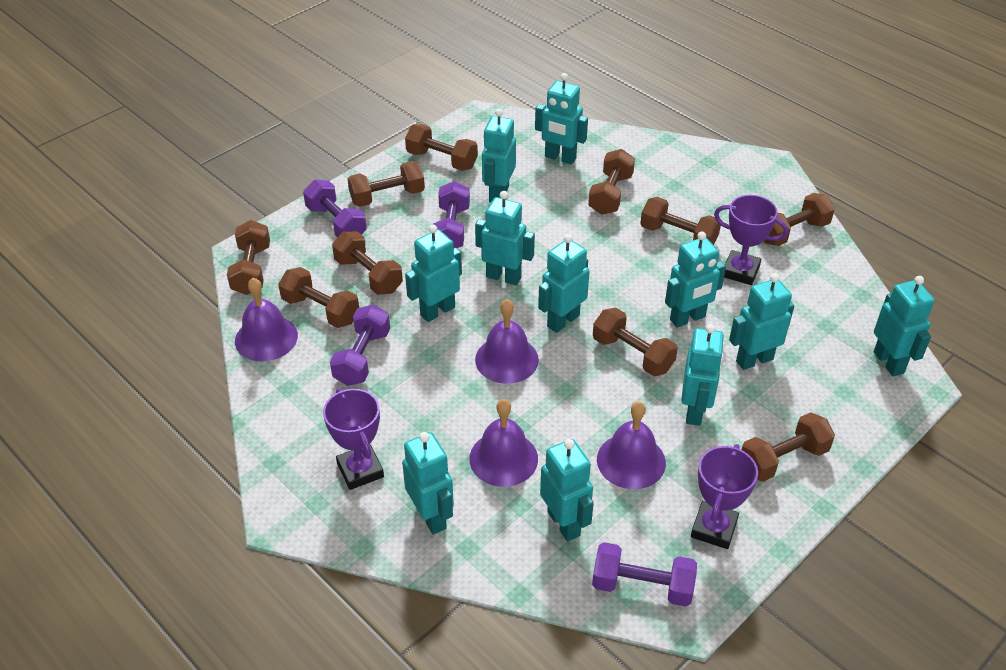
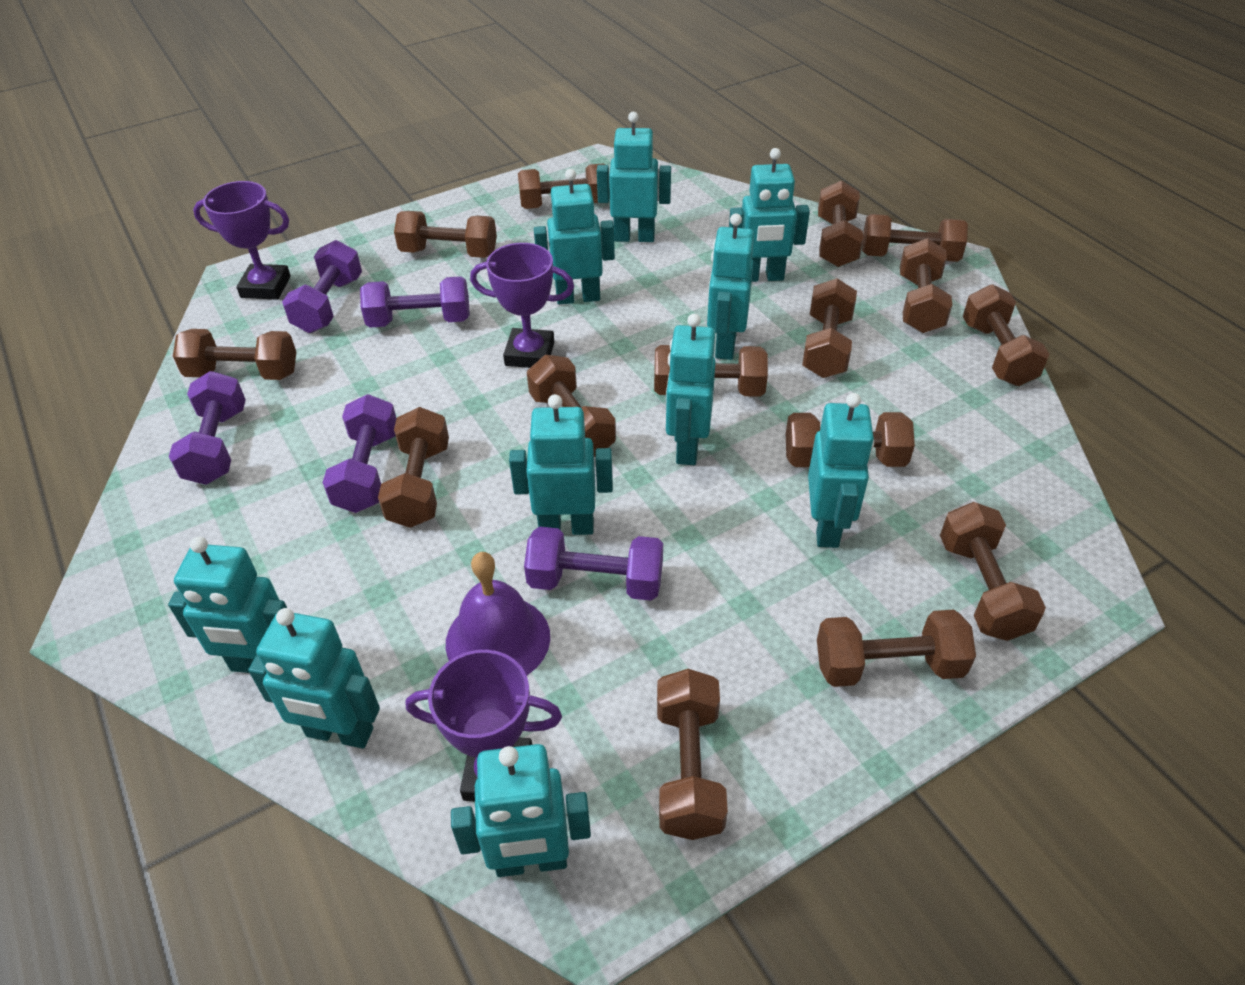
brown dumbbell: 10 -> 15
purple bell: 4 -> 1
purple dumbbell: 4 -> 5
turquoise robot: 11 -> 10

